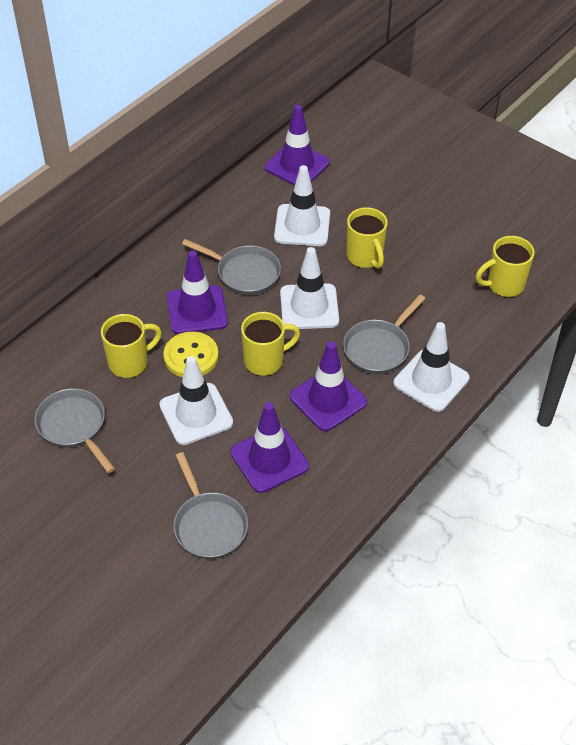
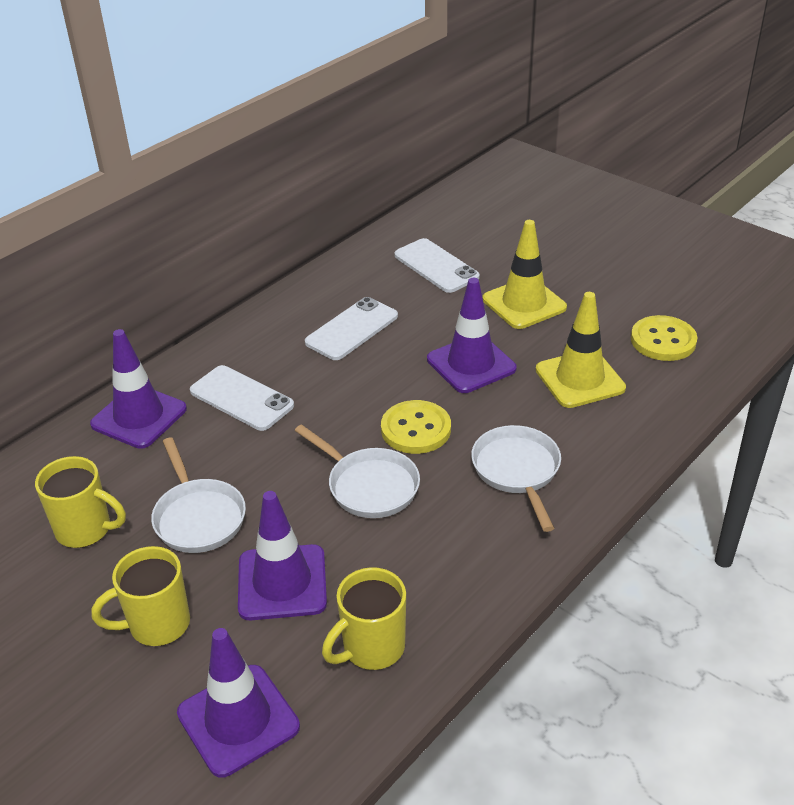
grey pan: 4 -> 0
white pan: 0 -> 3
white phone: 0 -> 3
white traffic cone: 4 -> 0
yellow button: 1 -> 2
yellow mug: 4 -> 3
yellow traffic cone: 0 -> 2

